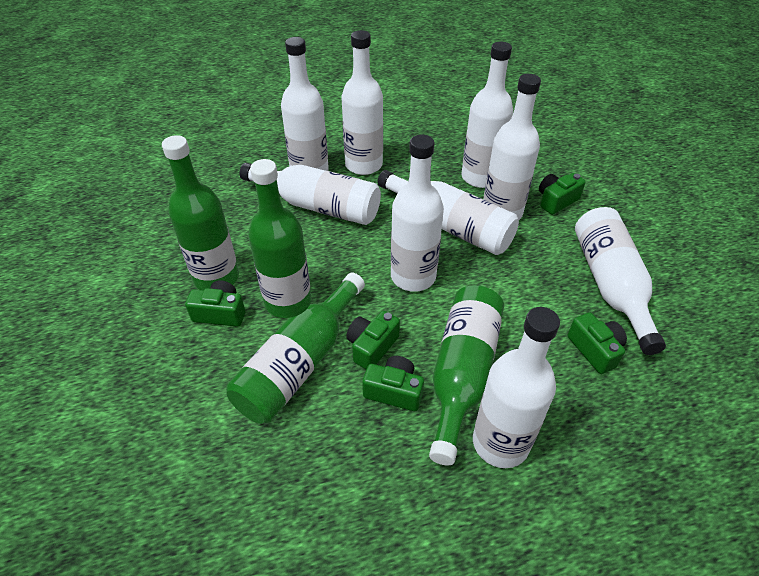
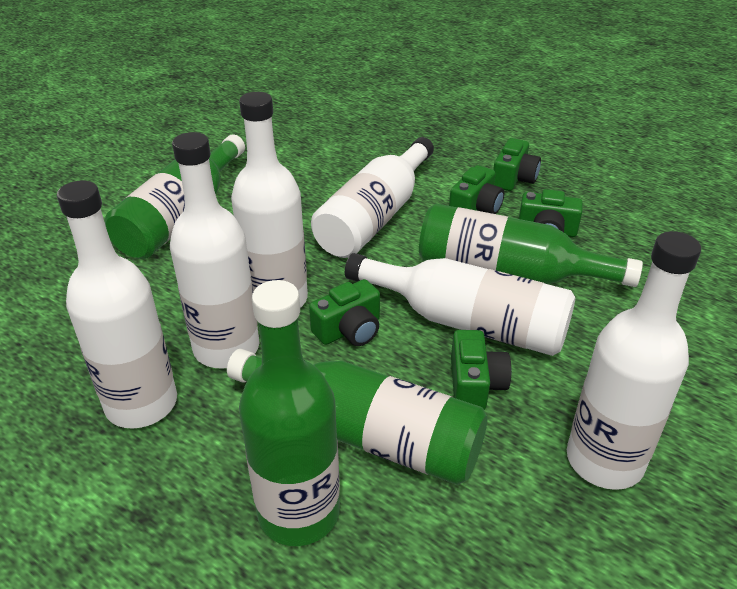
white bottle: 9 -> 6

